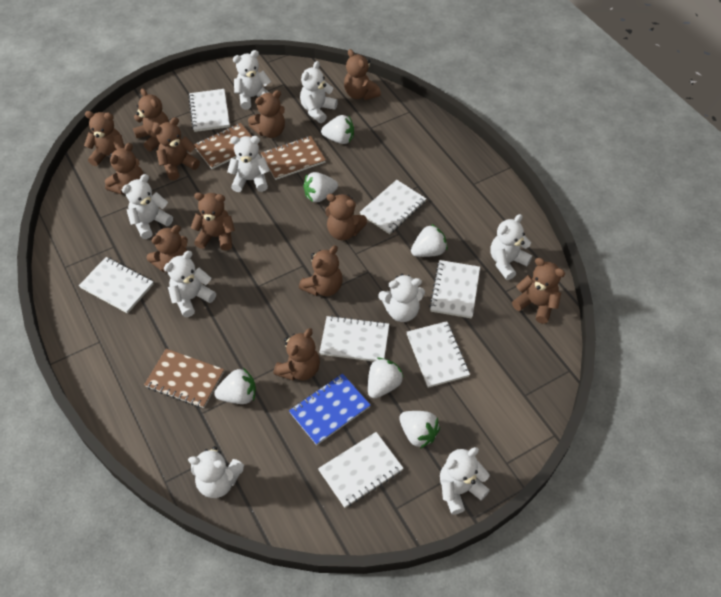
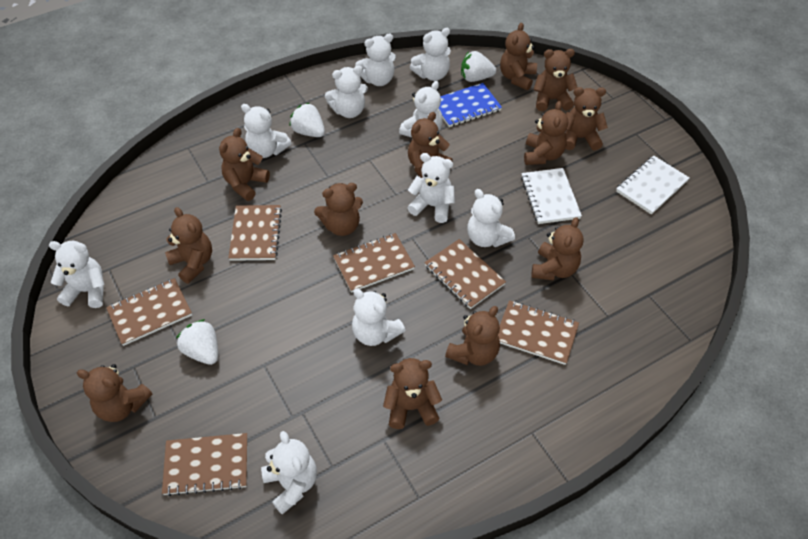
brown notebook: 3 -> 6
white notebook: 7 -> 2
white strawberry: 6 -> 3
white teddy bear: 9 -> 10

